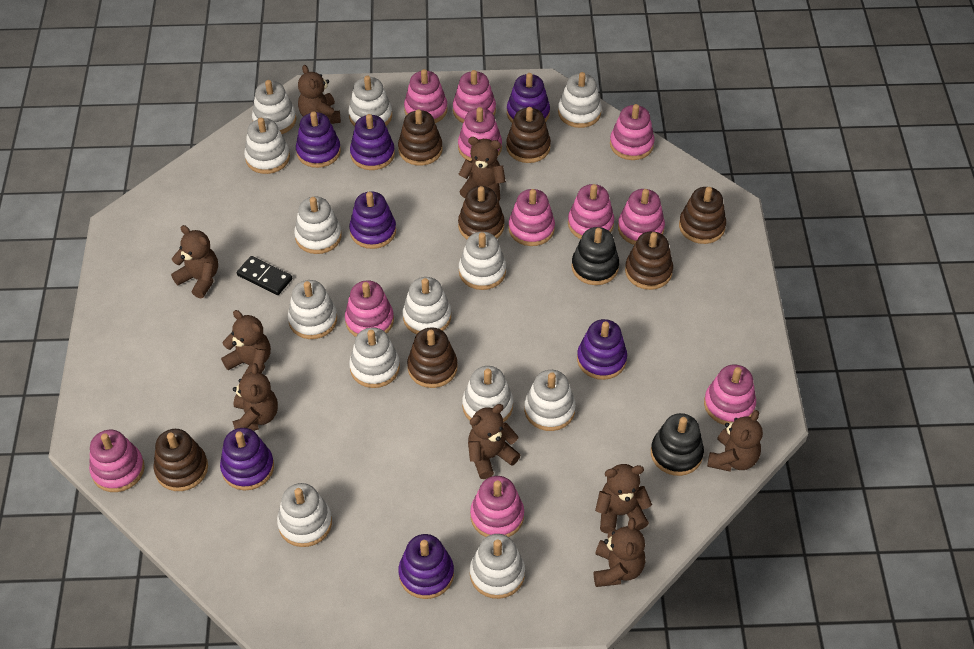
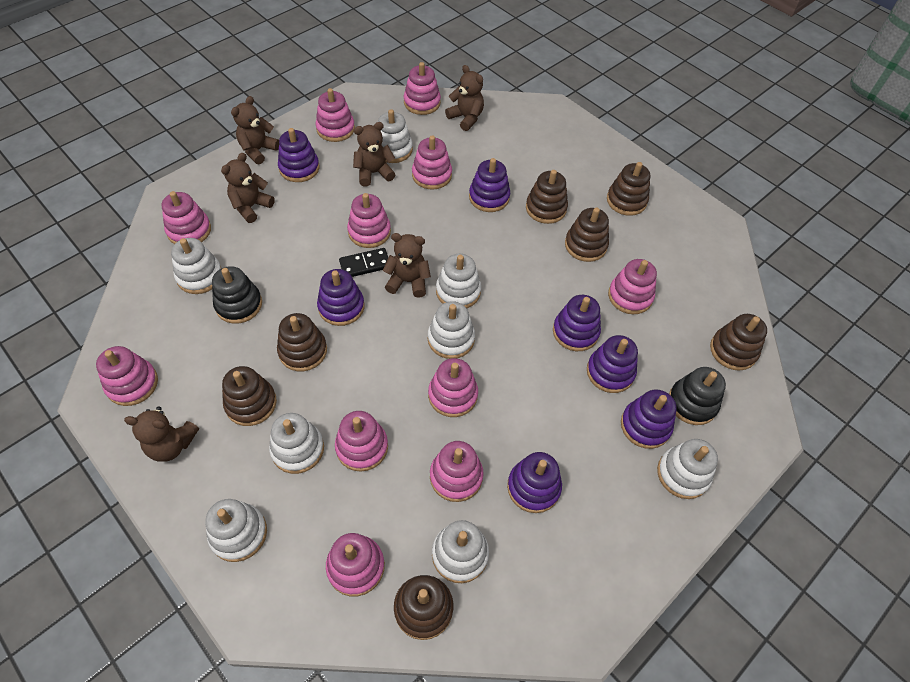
brown teddy bear: 9 -> 6
white stacking toy: 13 -> 8

